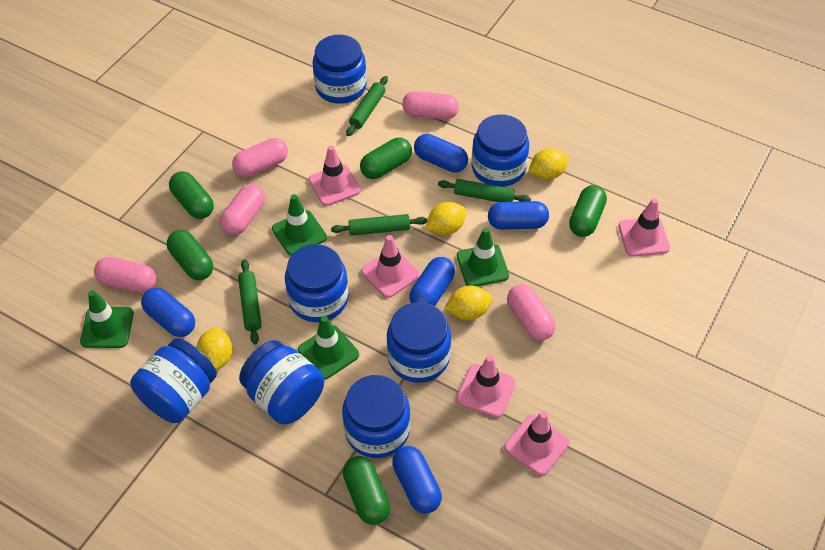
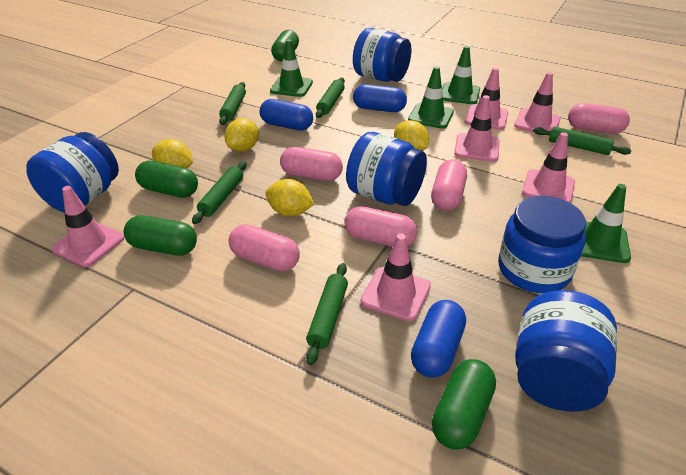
blue capsule: 5 -> 3
blue jar: 7 -> 5
green capsule: 5 -> 4
green rolling pin: 4 -> 5
pink traffic cone: 5 -> 6

